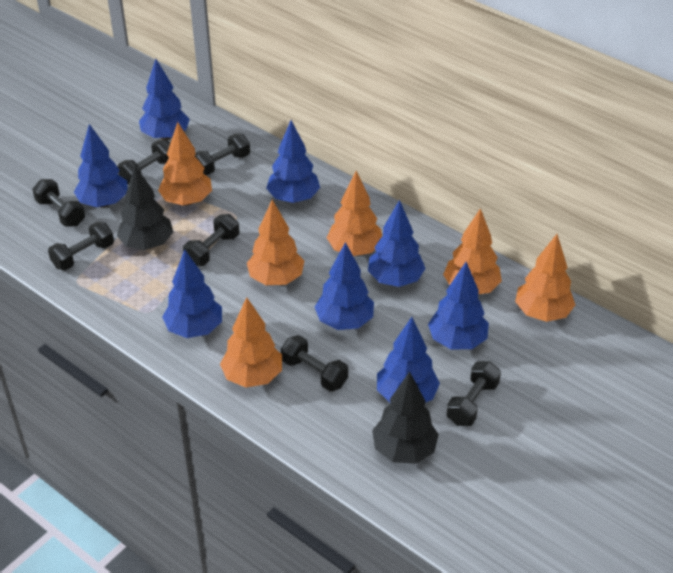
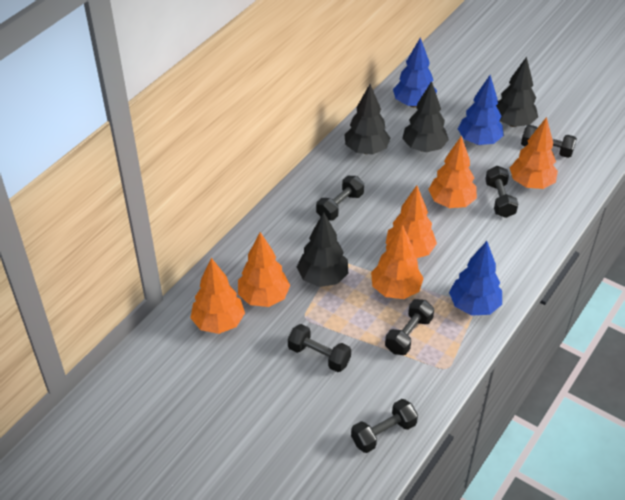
black dumbbell: 7 -> 6
black tree: 2 -> 4
blue tree: 8 -> 3

